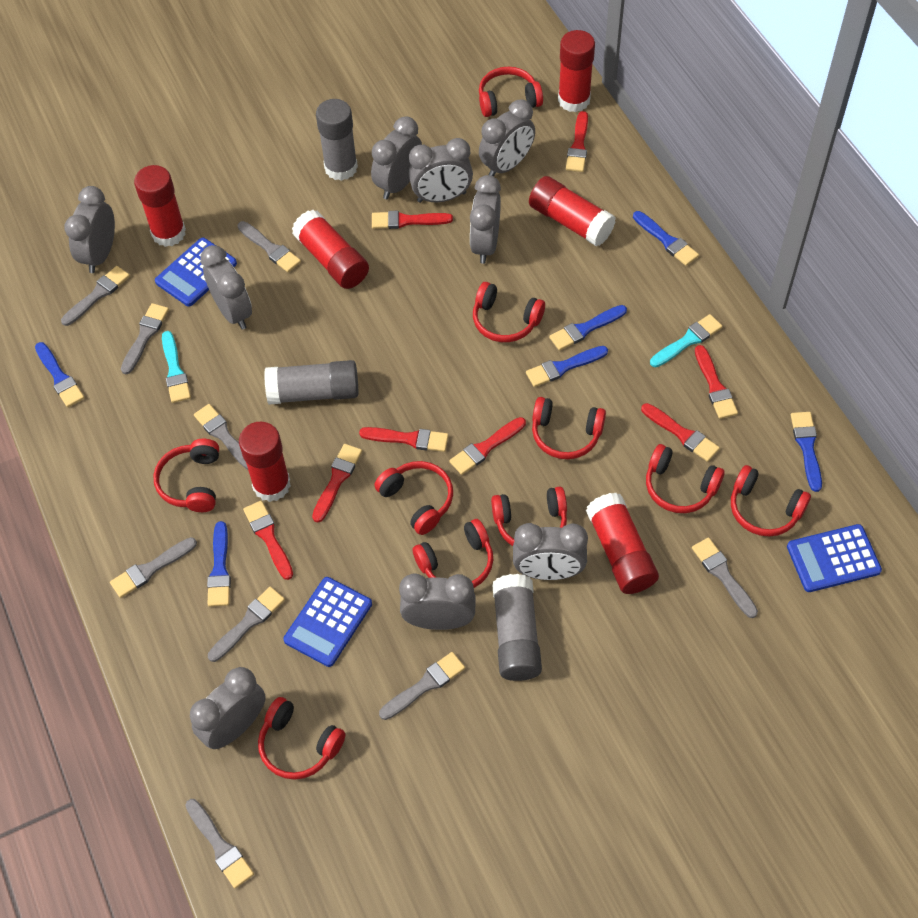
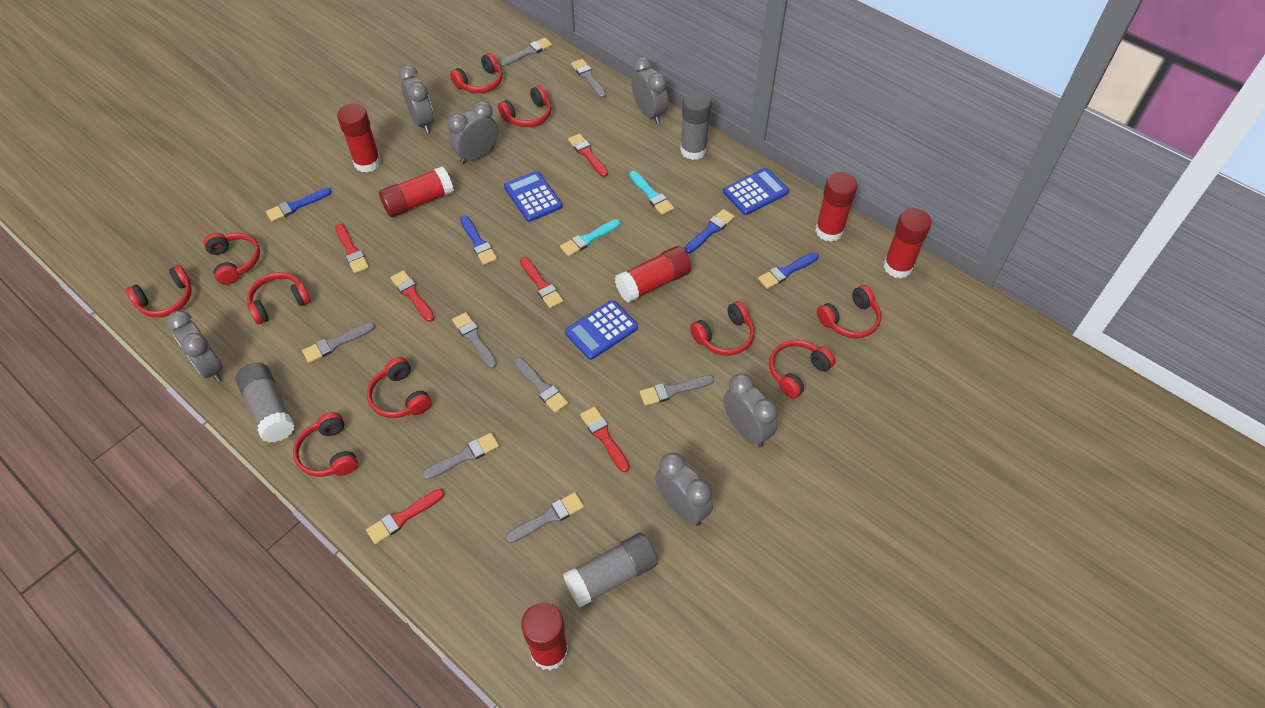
blue brush: 6 -> 4
grey brush: 9 -> 8
grey clock: 9 -> 6
red brush: 8 -> 6

